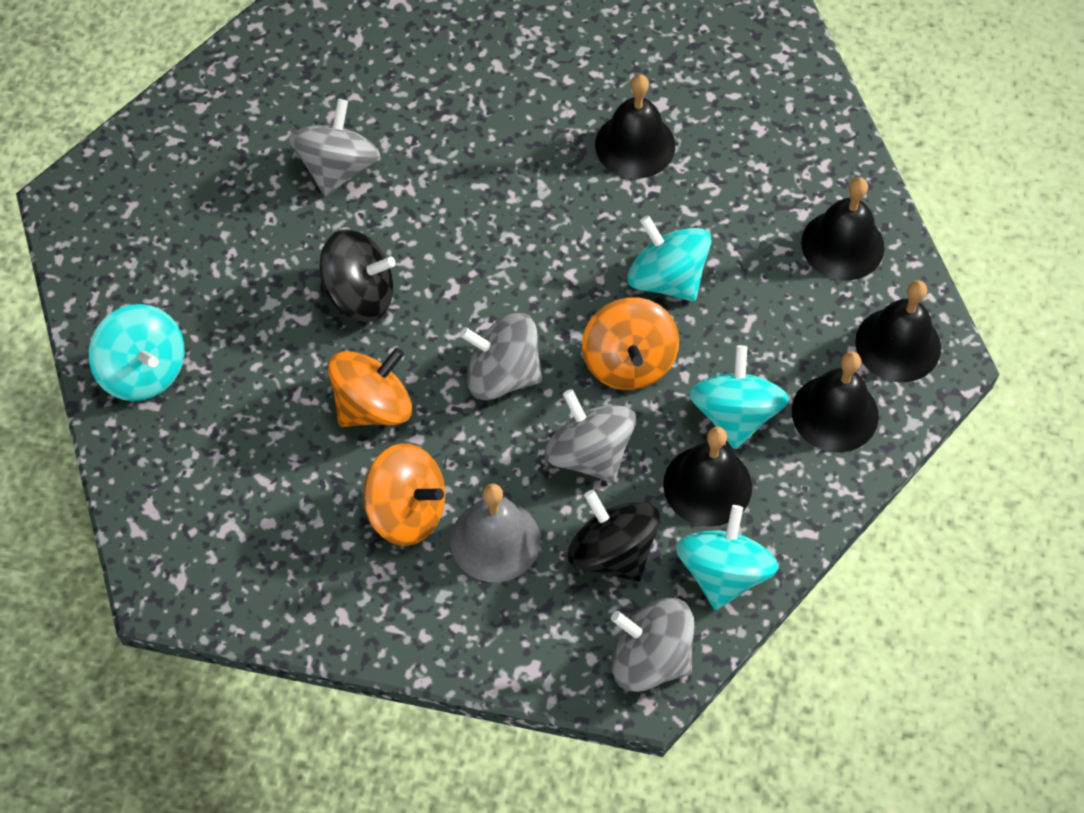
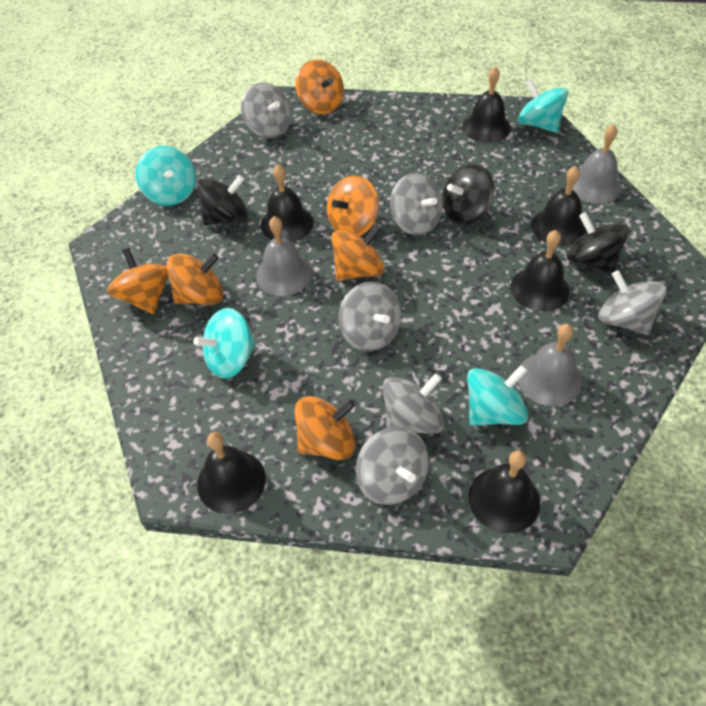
black bell: 5 -> 6
black spinning top: 2 -> 3
grey bell: 1 -> 3
grey spinning top: 4 -> 6
orange spinning top: 3 -> 6

